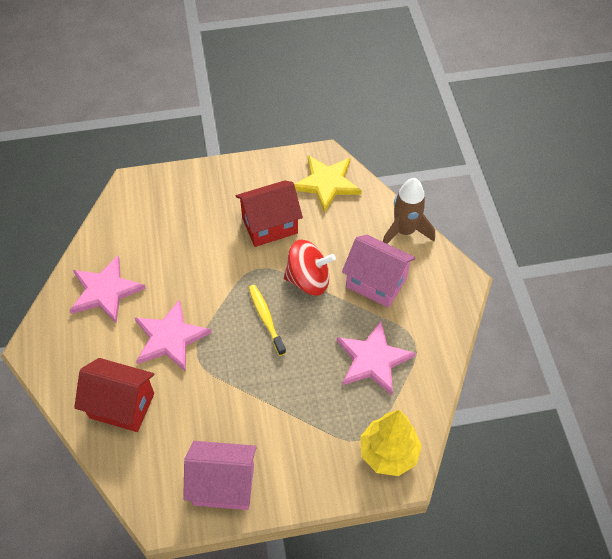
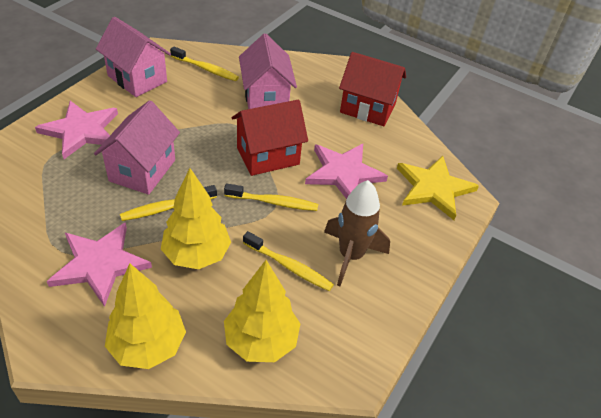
pink house: 2 -> 3
red spinning top: 1 -> 0
yellow toothbrush: 1 -> 4
yellow tree: 1 -> 3

